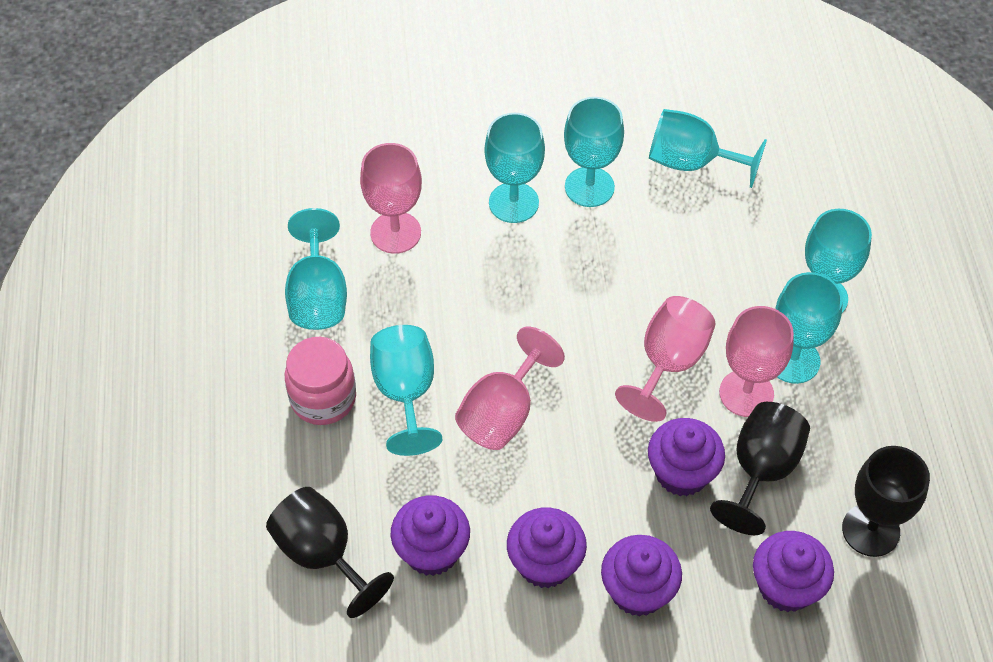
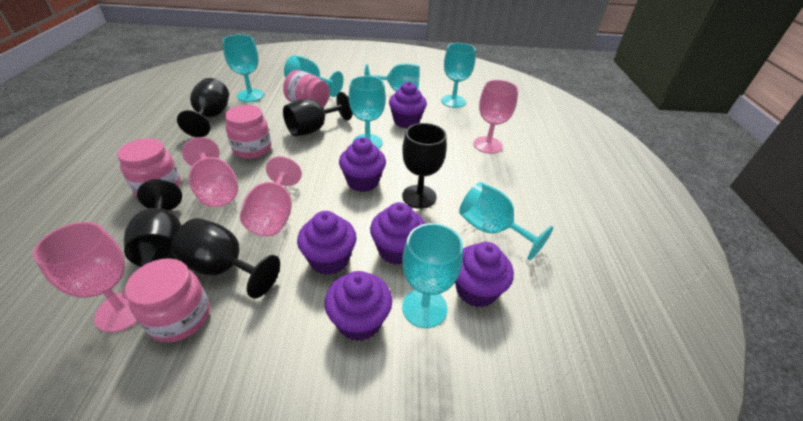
black goblet: 3 -> 5
pink jar: 1 -> 4
purple cupcake: 5 -> 6

